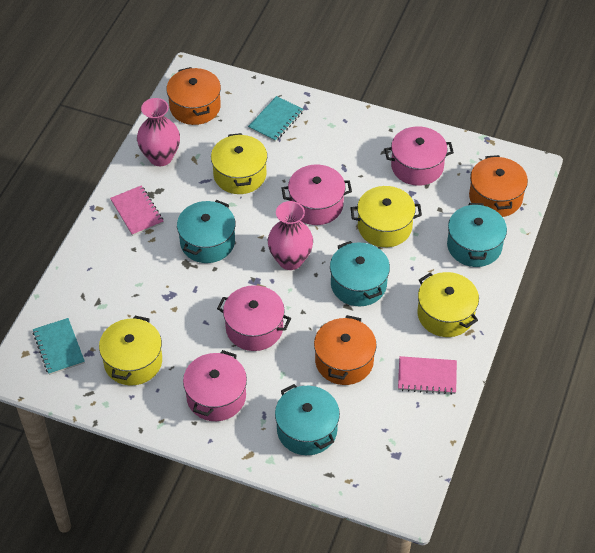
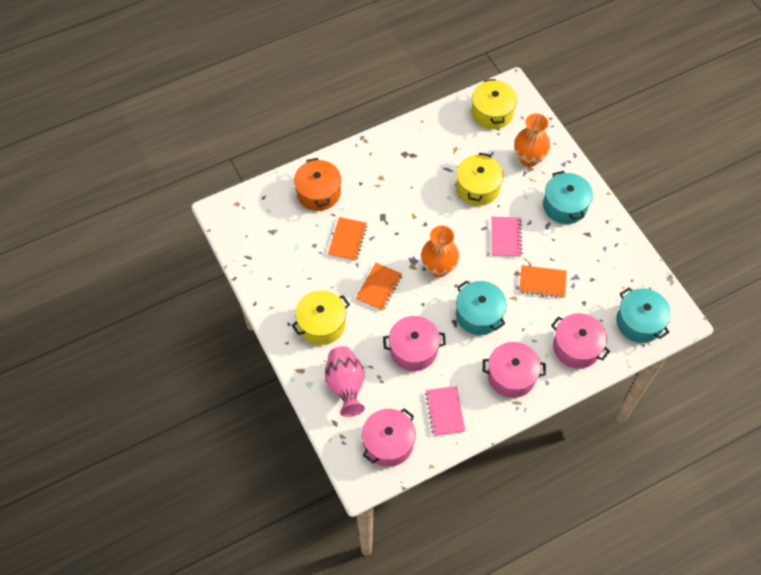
orange notebook: 0 -> 3
orange pot: 3 -> 1
orange vase: 0 -> 2
pink vase: 2 -> 1
turquoise notebook: 2 -> 0
turquoise pot: 4 -> 3
yellow pot: 4 -> 3

